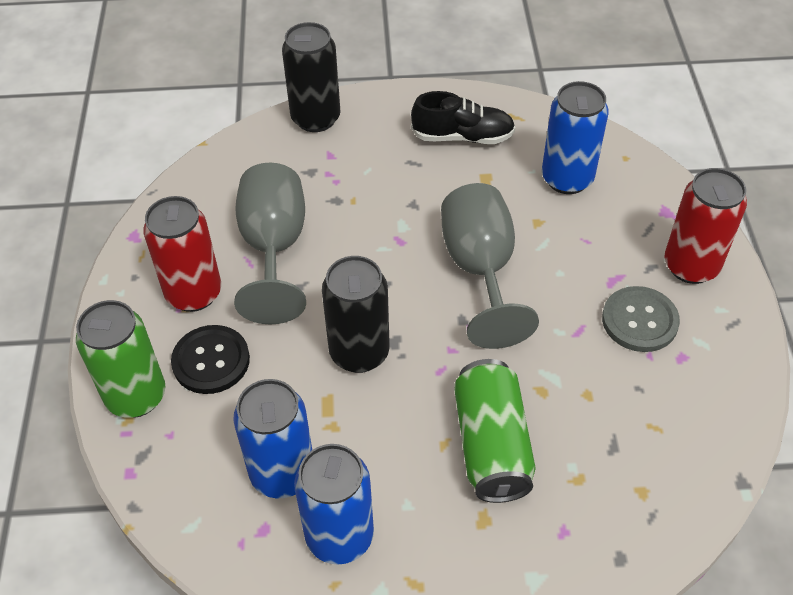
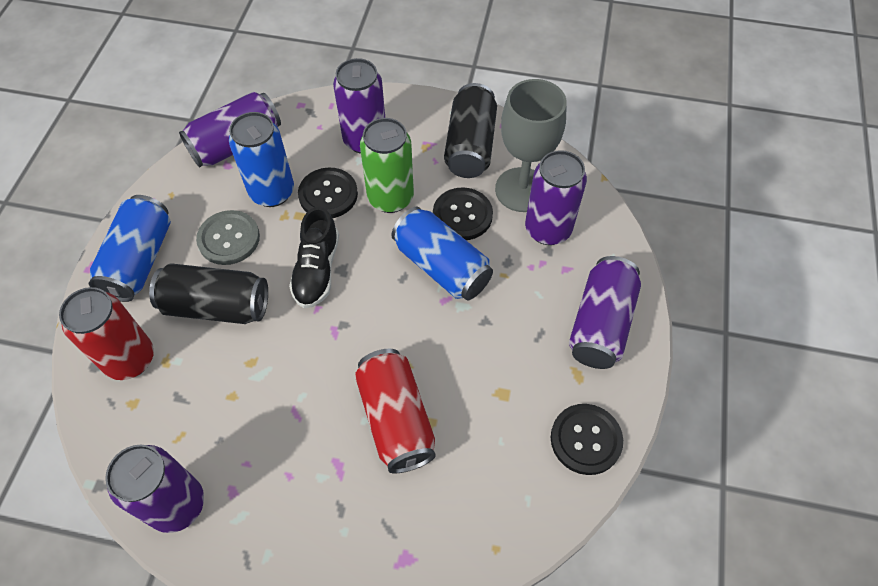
black button: 1 -> 3
green can: 2 -> 1
grey goblet: 2 -> 1
purple can: 0 -> 5

